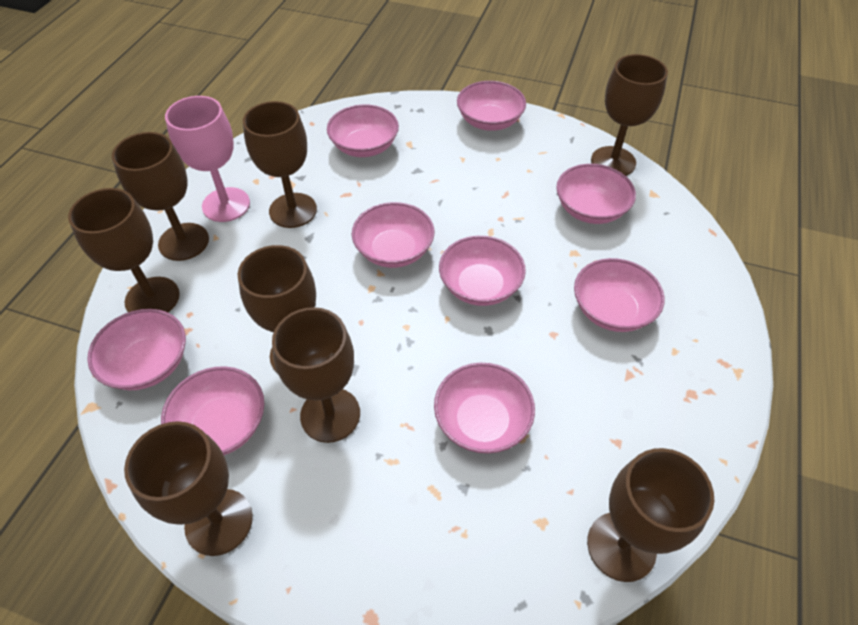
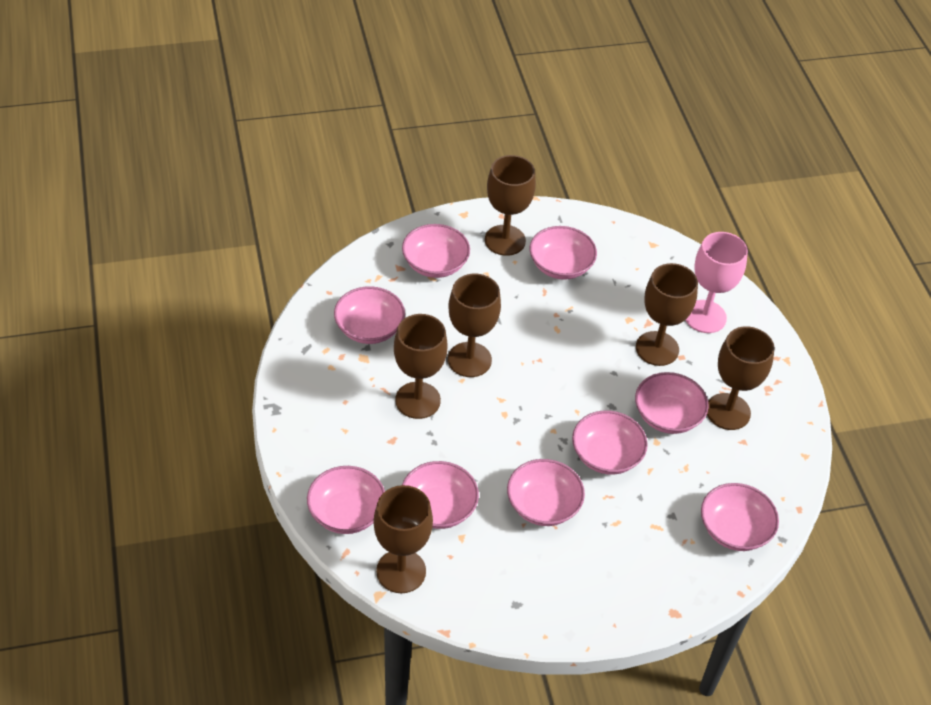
brown goblet: 8 -> 6

